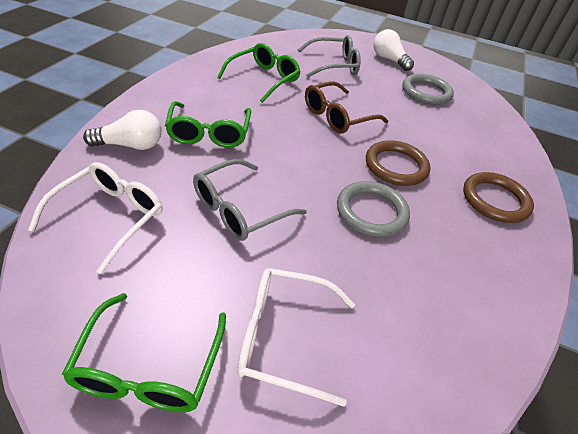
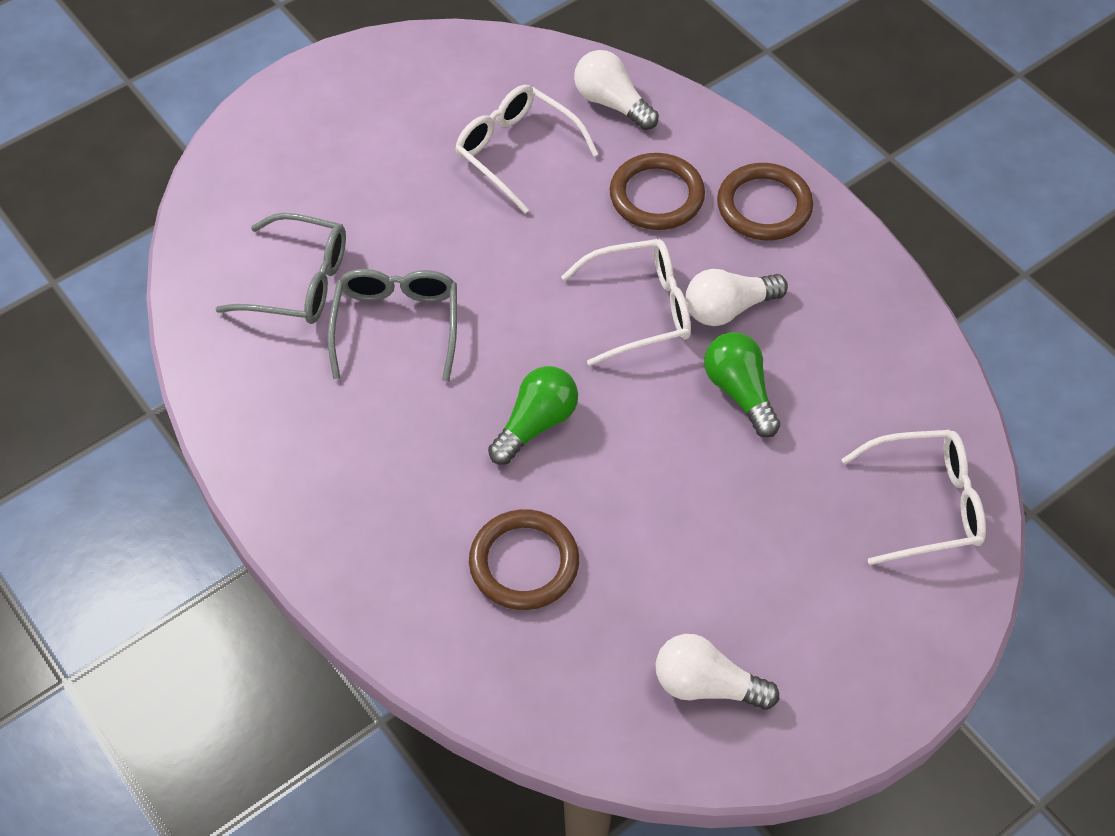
brown glasses: 1 -> 0
brown ring: 2 -> 3
green glasses: 3 -> 0
green light bulb: 0 -> 2
grey ring: 2 -> 0
white glasses: 2 -> 3
white light bulb: 2 -> 3

